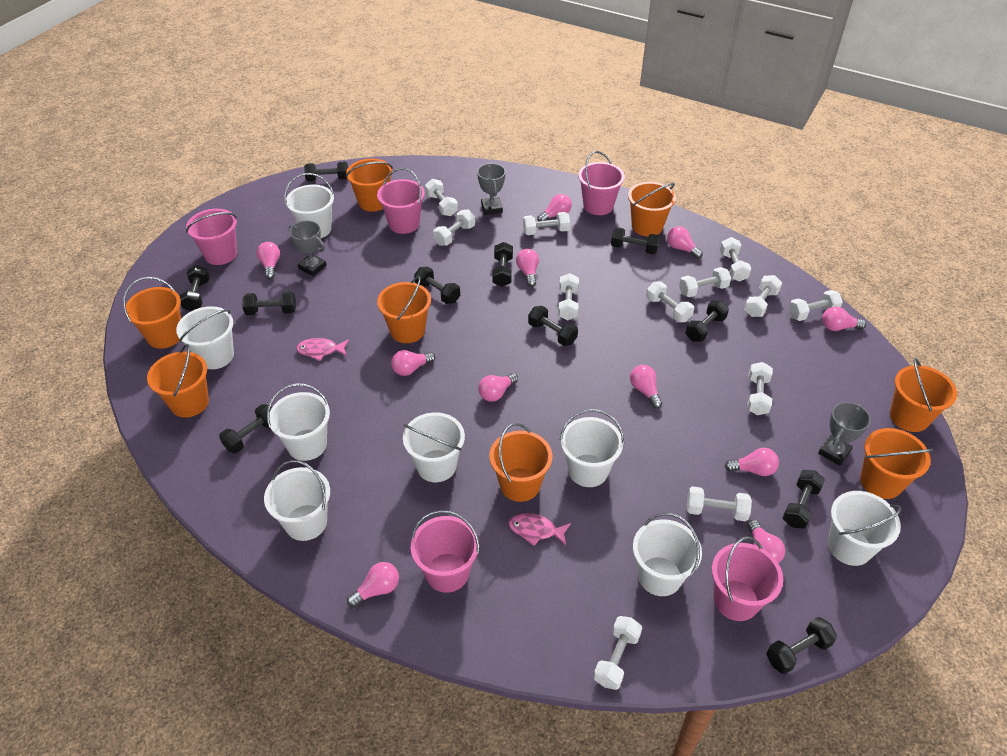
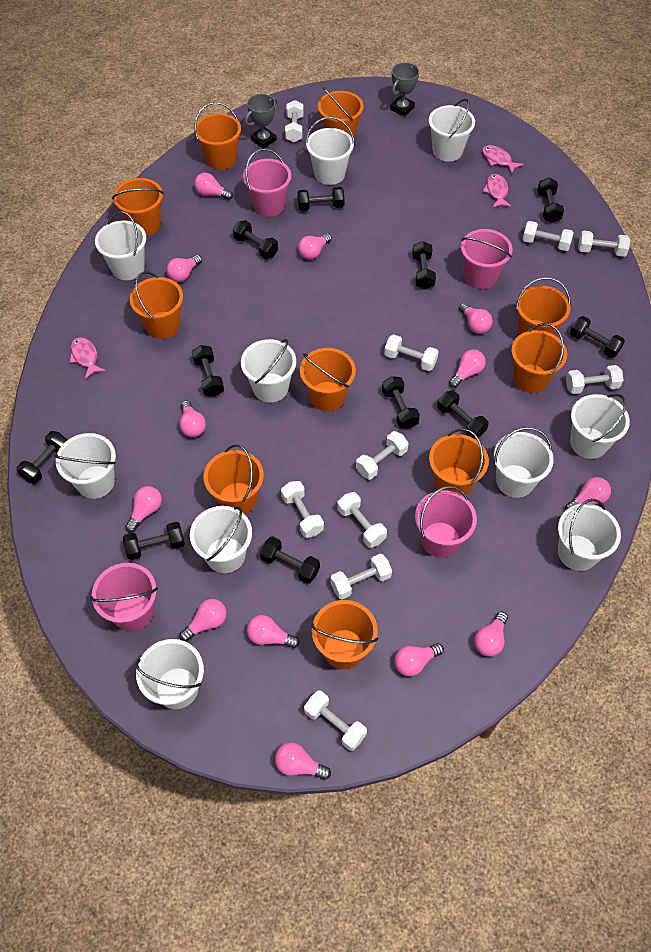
grey trophy: 3 -> 2
orange bucket: 8 -> 10
pink bucket: 5 -> 4
pink fish: 2 -> 3
pink light bulb: 11 -> 13
white bucket: 8 -> 10
white dumbbell: 12 -> 10

